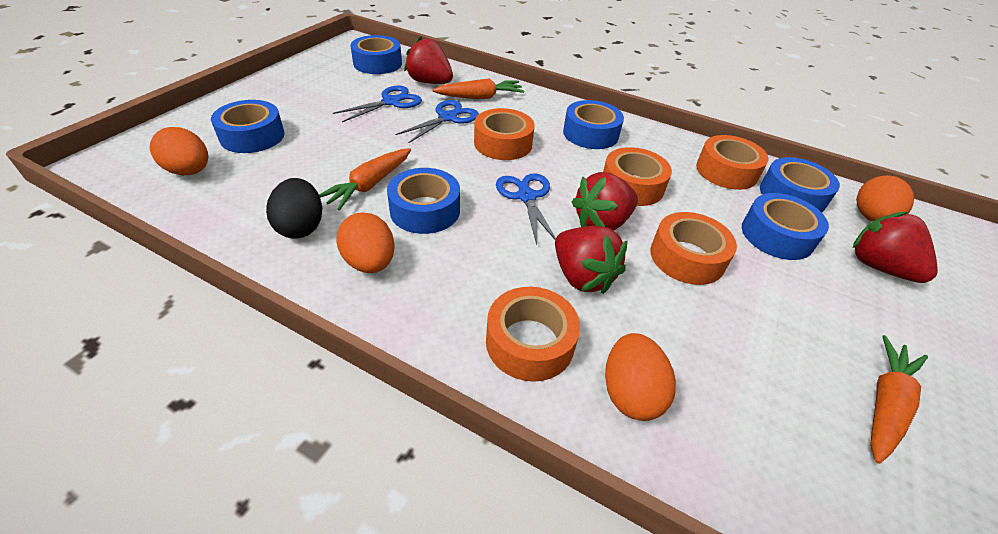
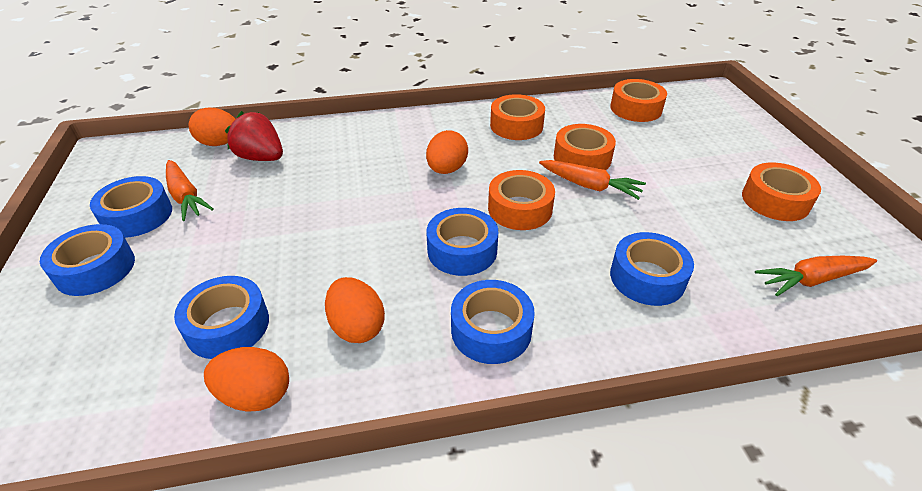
black egg: 1 -> 0
blue scissors: 3 -> 0
red strawberry: 4 -> 1

